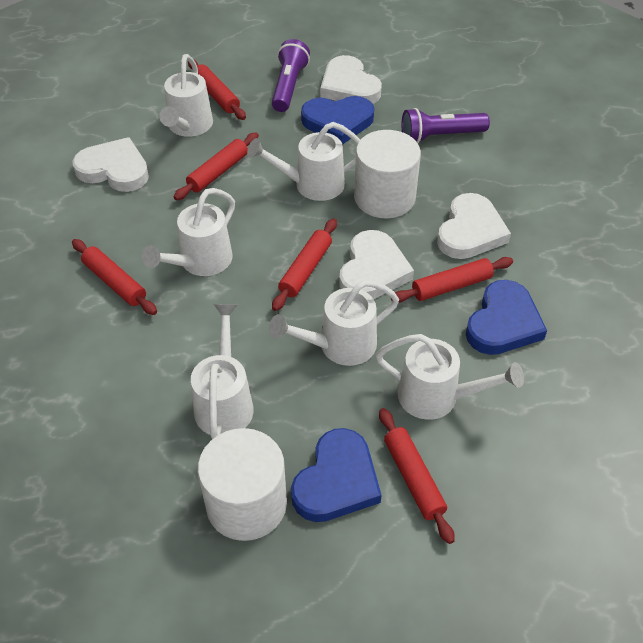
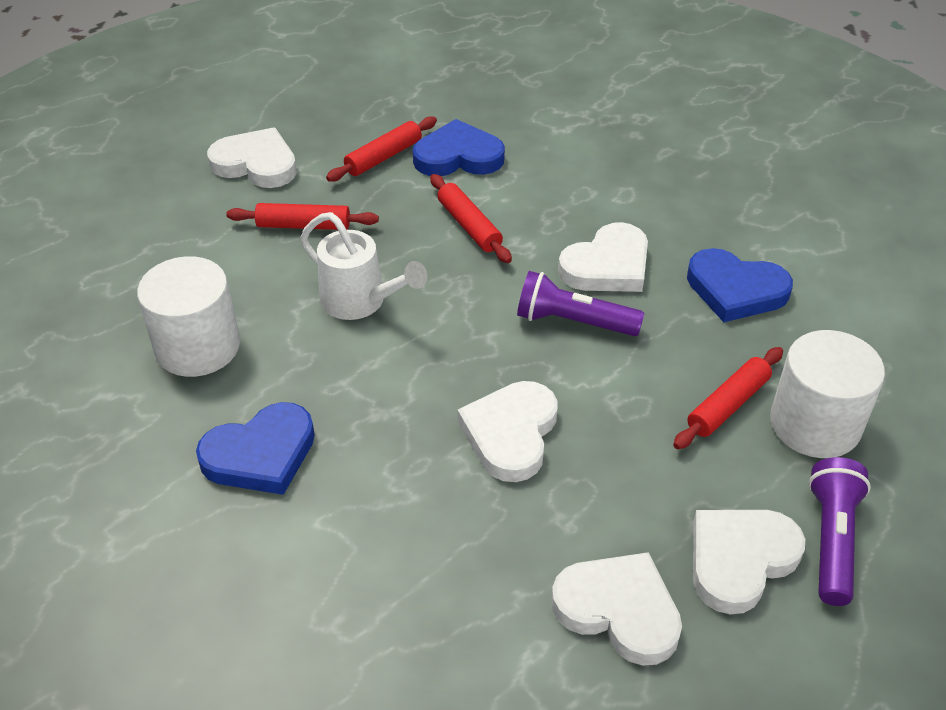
red rolling pin: 6 -> 4
white heart: 4 -> 5
white watering can: 6 -> 1

